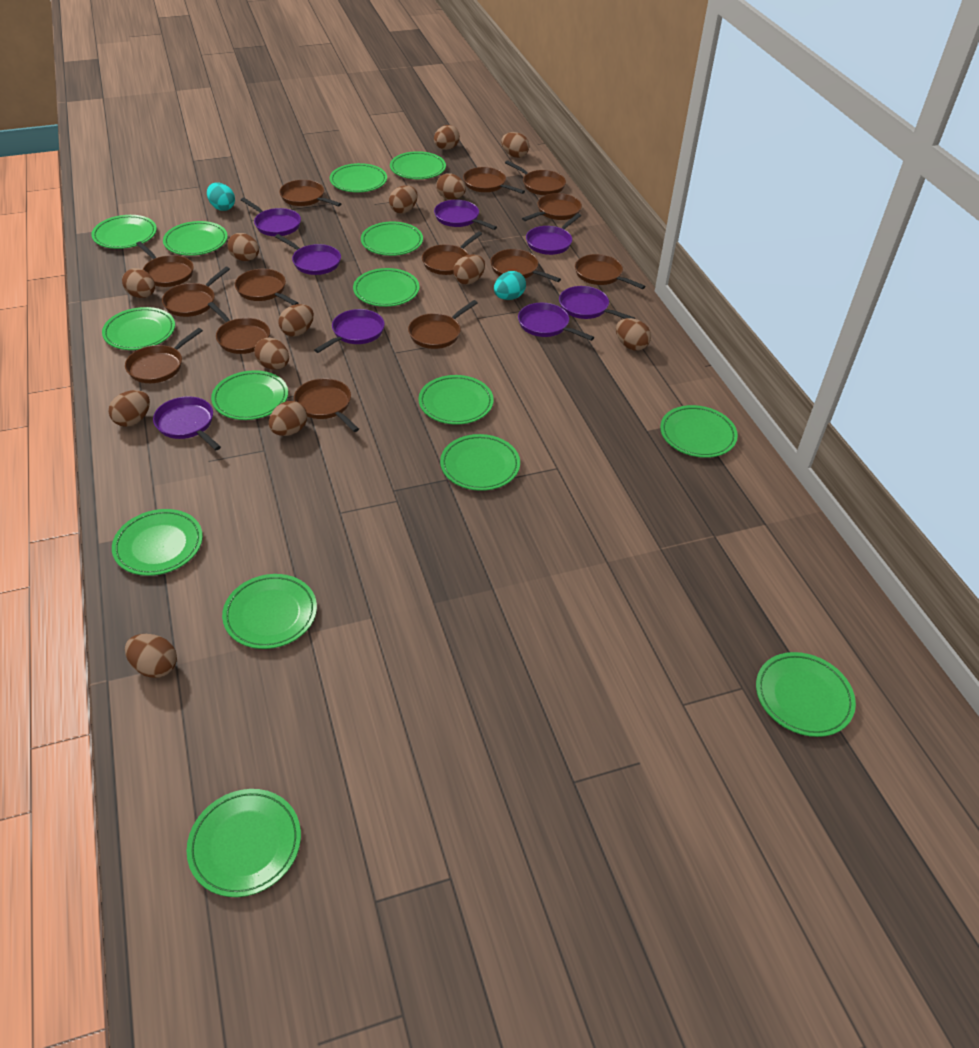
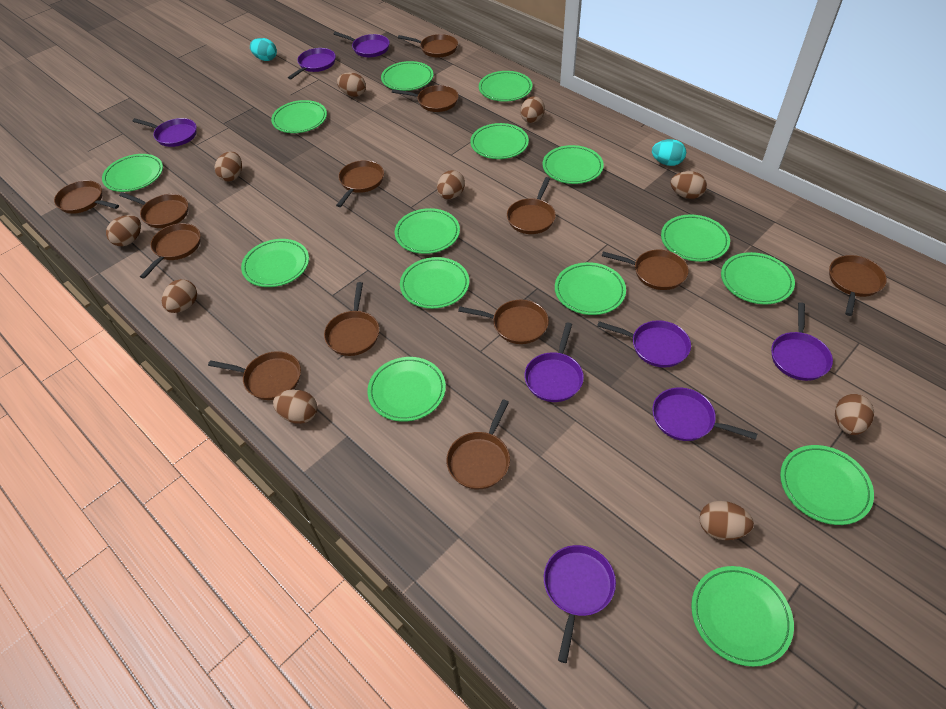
brown egg: 13 -> 10
brown pan: 14 -> 13

